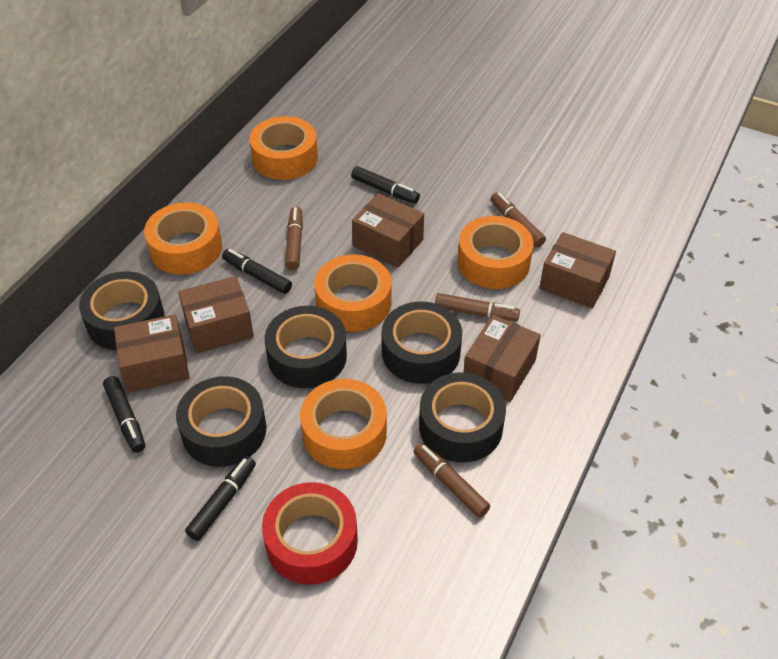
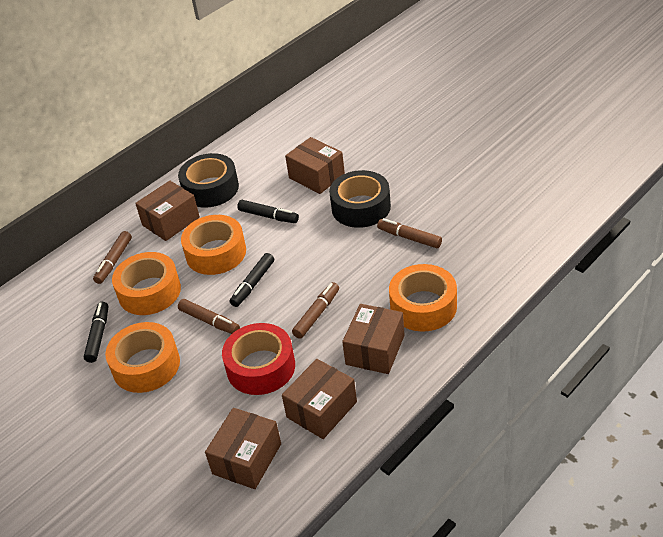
black marker: 4 -> 3
black tape: 5 -> 2
orange tape: 5 -> 4

